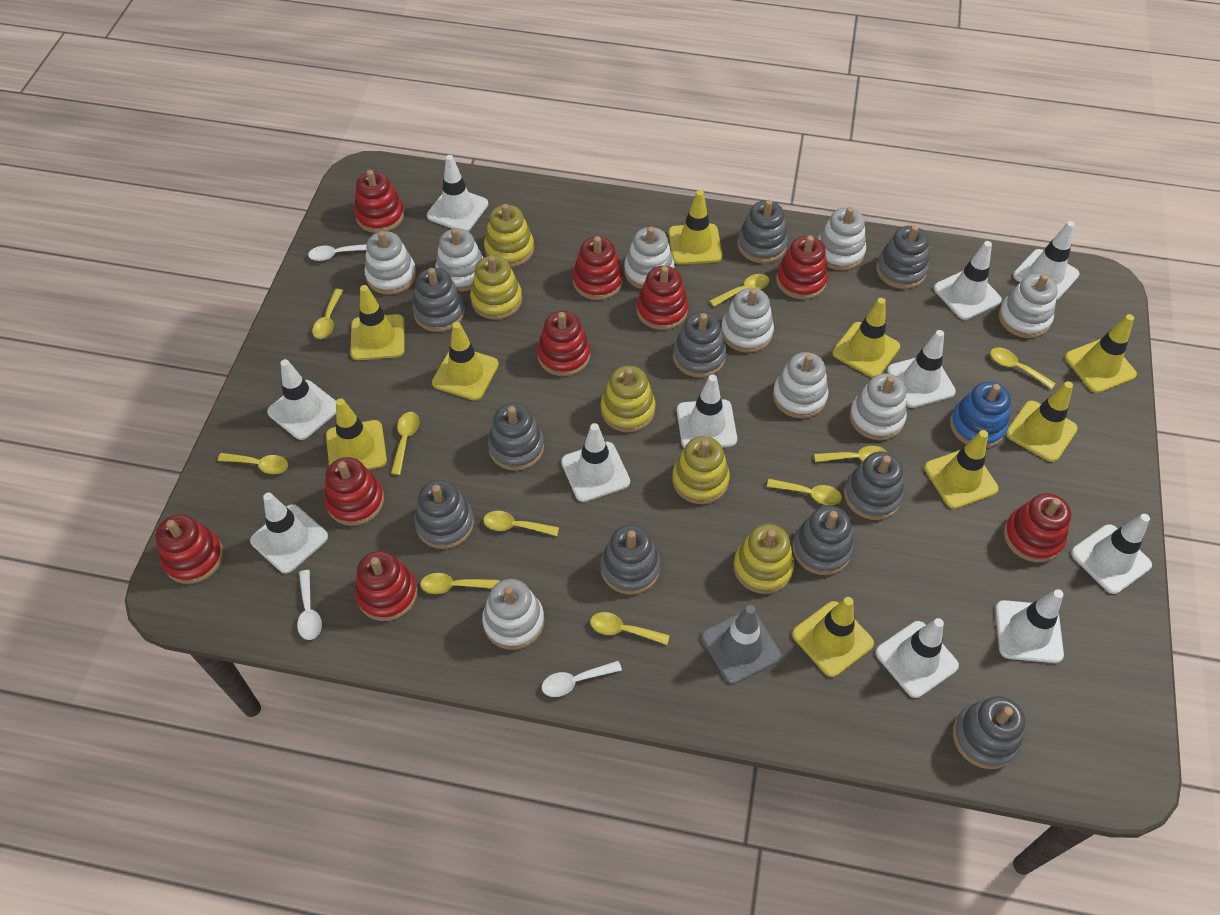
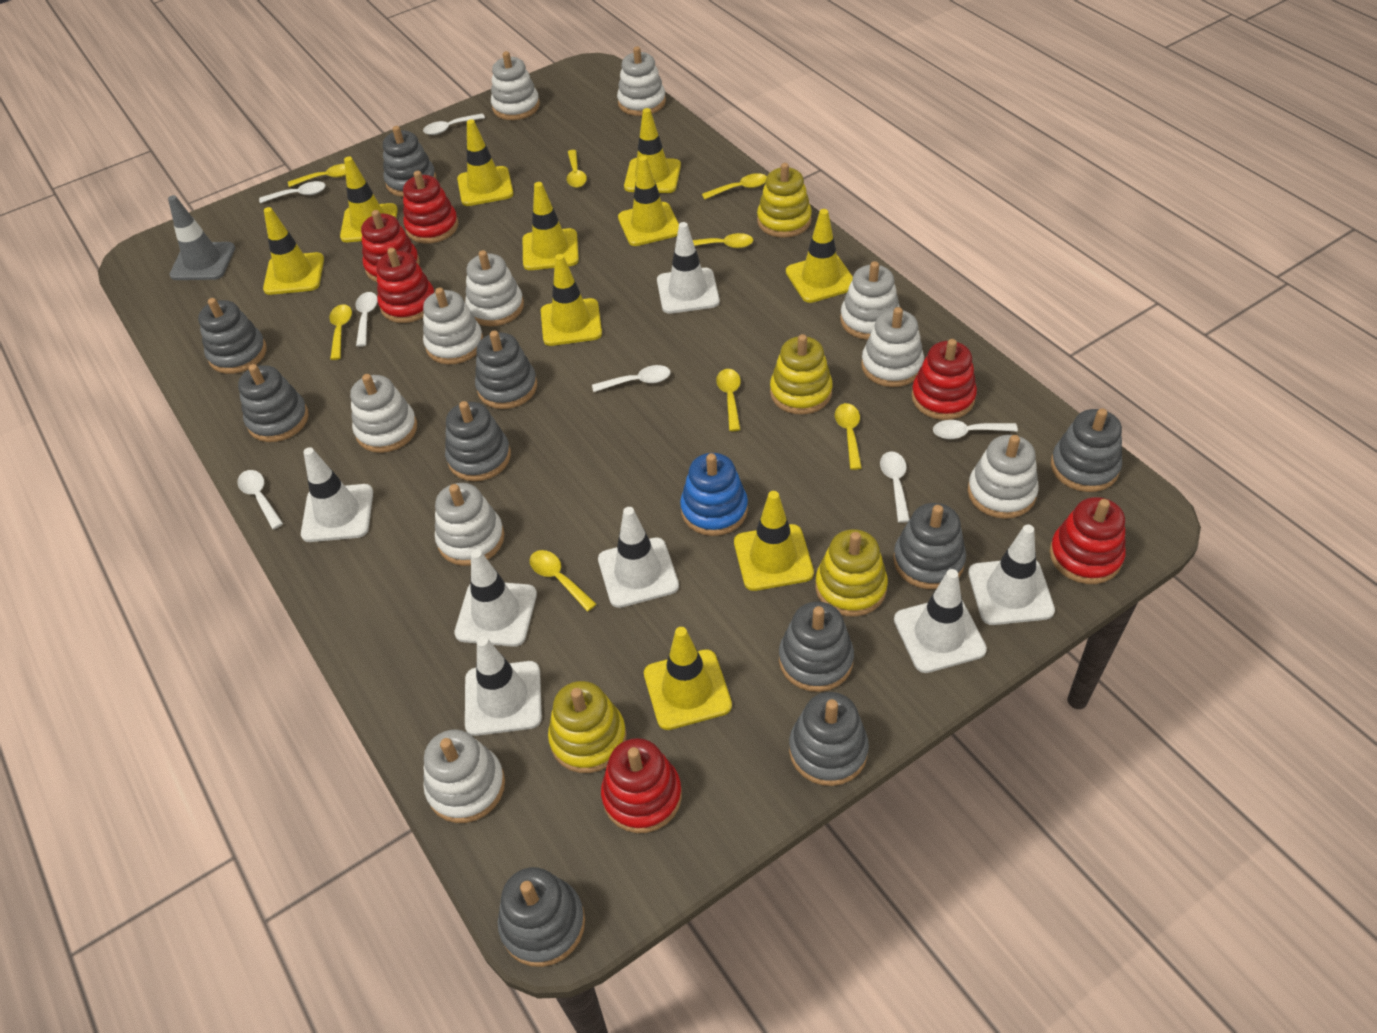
red stacking toy: 9 -> 6
white spoon: 3 -> 7
white stacking toy: 9 -> 10
white traffic cone: 11 -> 7
yellow spoon: 10 -> 8
yellow stacking toy: 5 -> 4
yellow traffic cone: 9 -> 10

